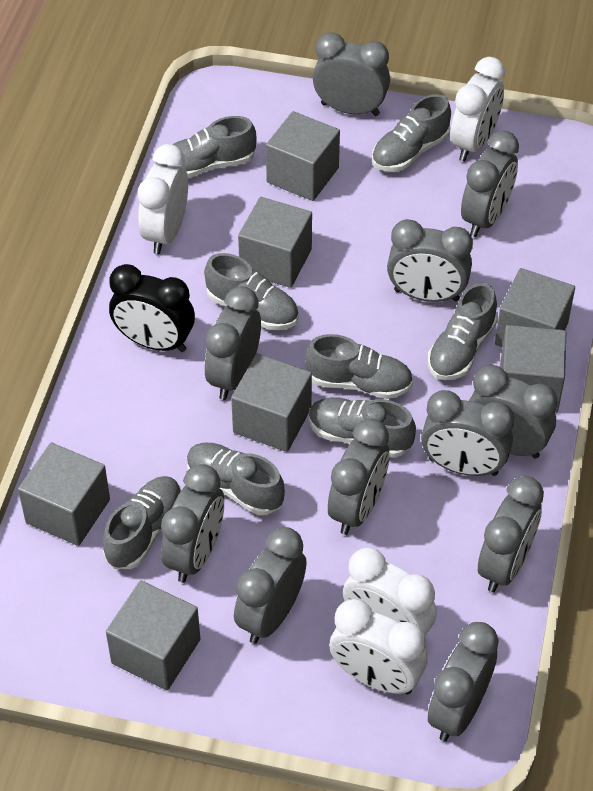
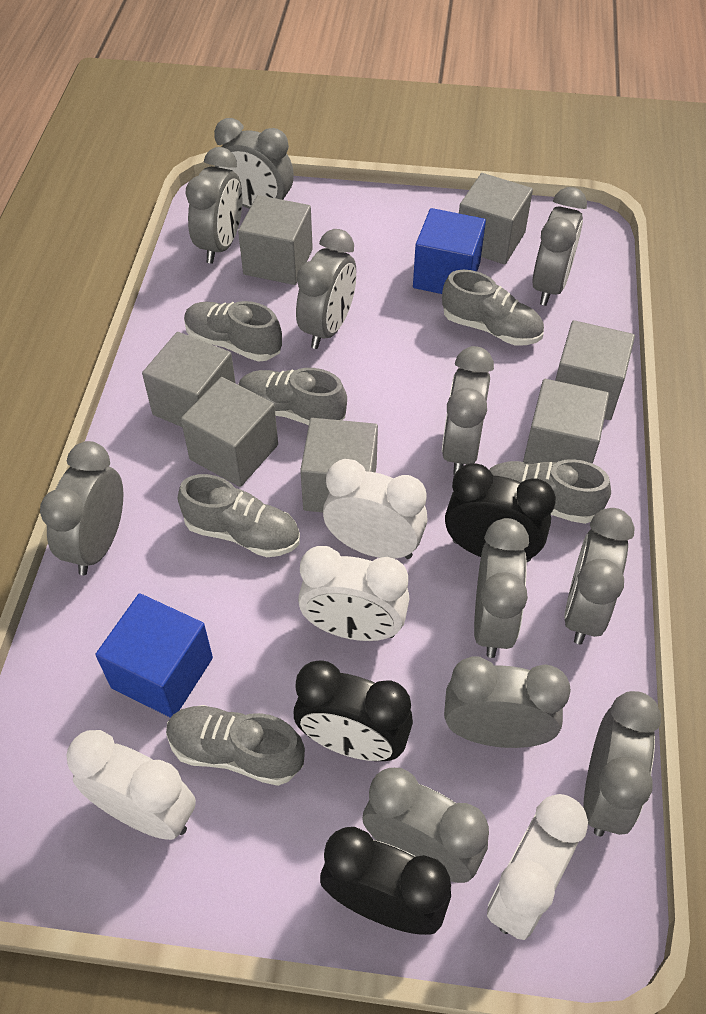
black clock: 1 -> 3
blue cube: 0 -> 2
grey shoe: 8 -> 6

